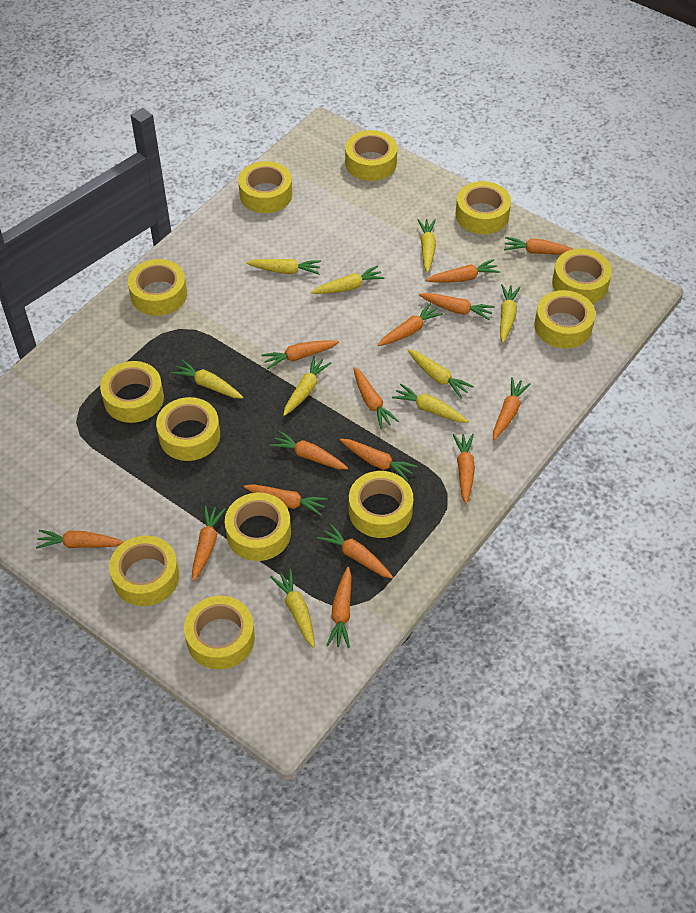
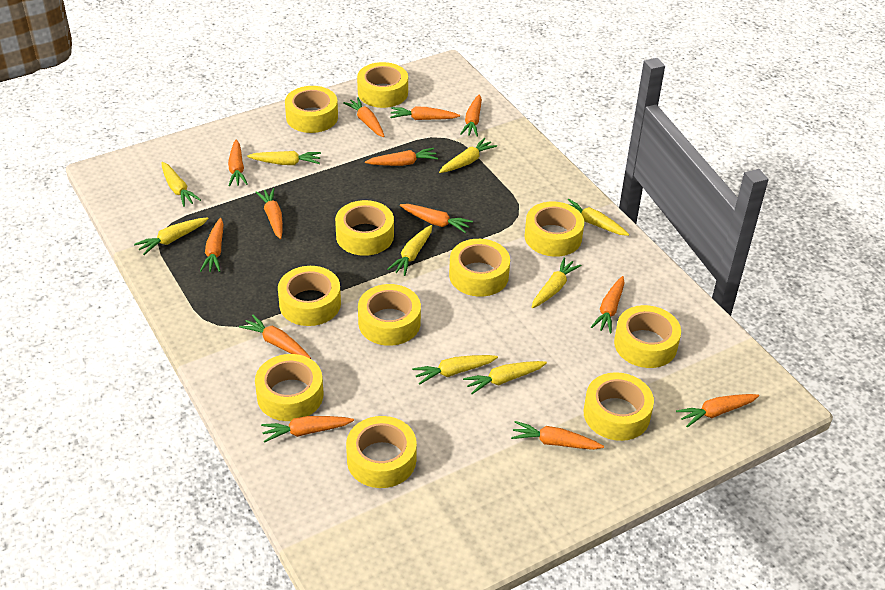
orange carrot: 15 -> 13
yellow tape: 12 -> 11

